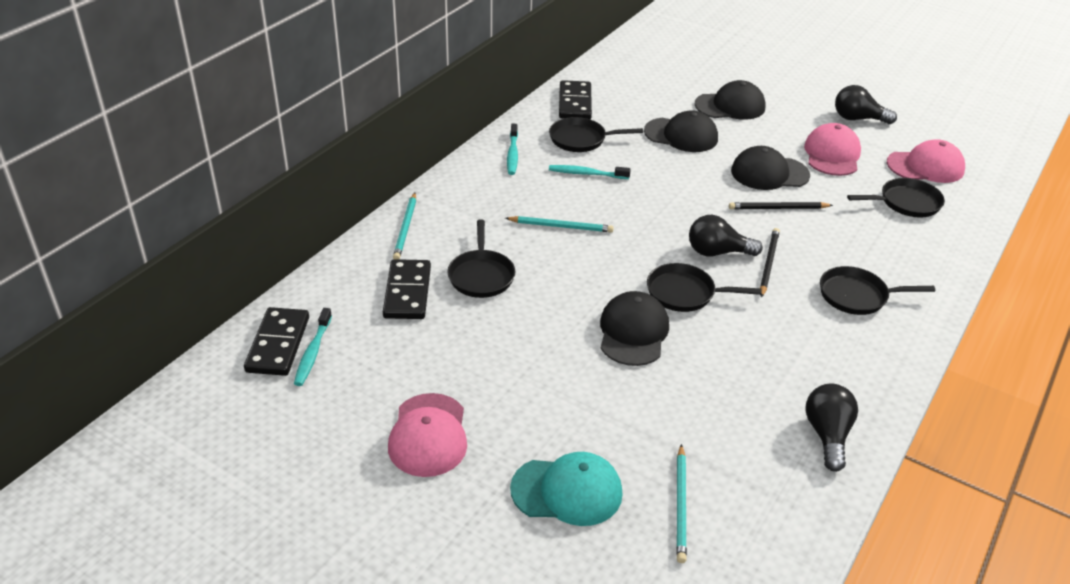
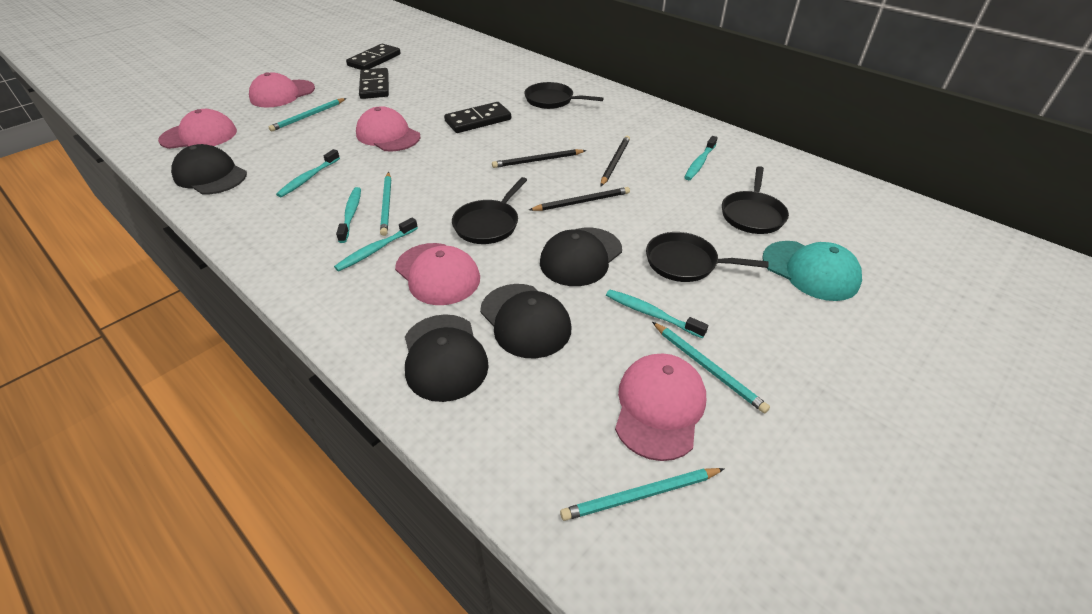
black light bulb: 3 -> 0
black pan: 5 -> 4
black pencil: 2 -> 3
pink cap: 3 -> 5
turquoise pencil: 3 -> 4
turquoise toothbrush: 3 -> 5

